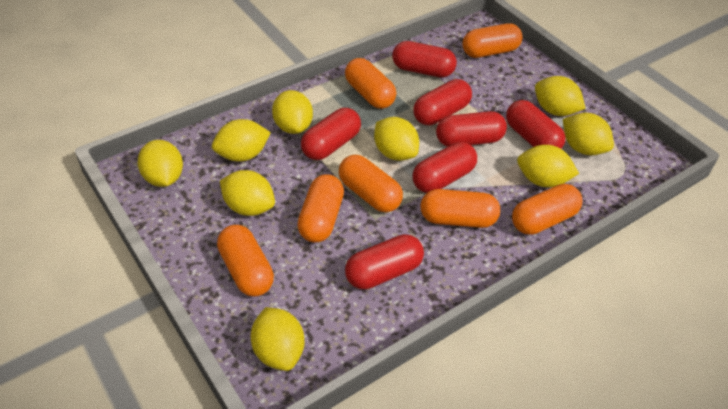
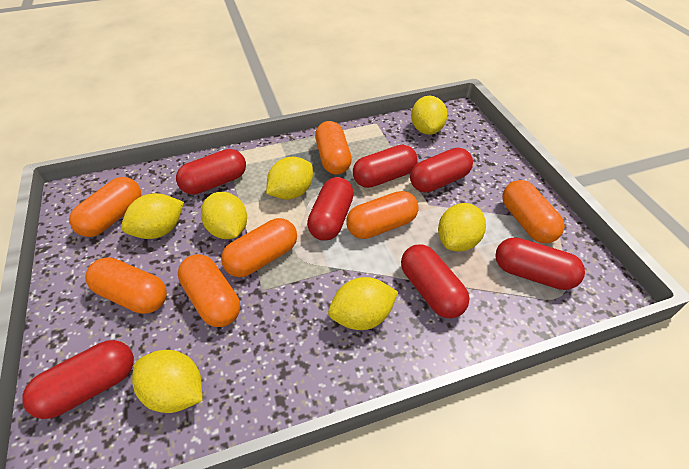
yellow lemon: 9 -> 7

